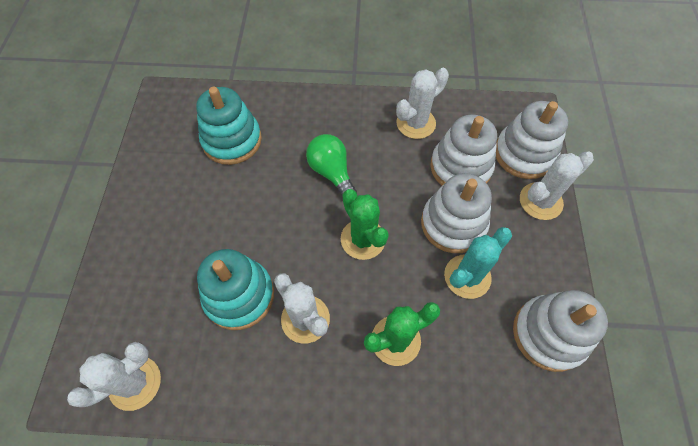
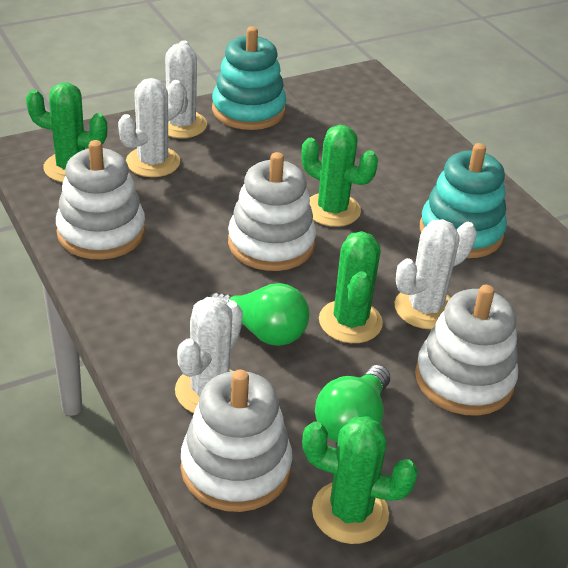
green cactus: 2 -> 4
green light bulb: 1 -> 2
turquoise cactus: 1 -> 0

